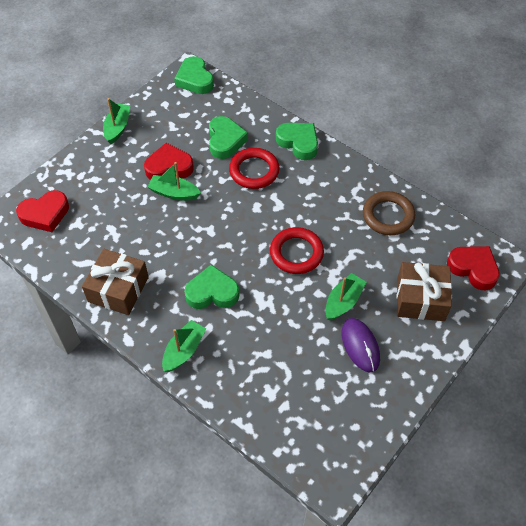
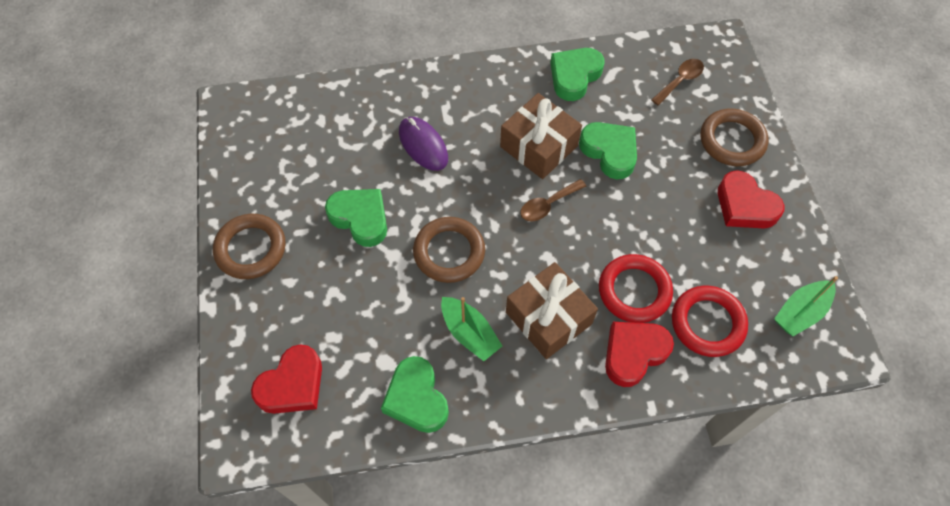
brown ring: 1 -> 3
brown spoon: 0 -> 2
green boat: 4 -> 2

